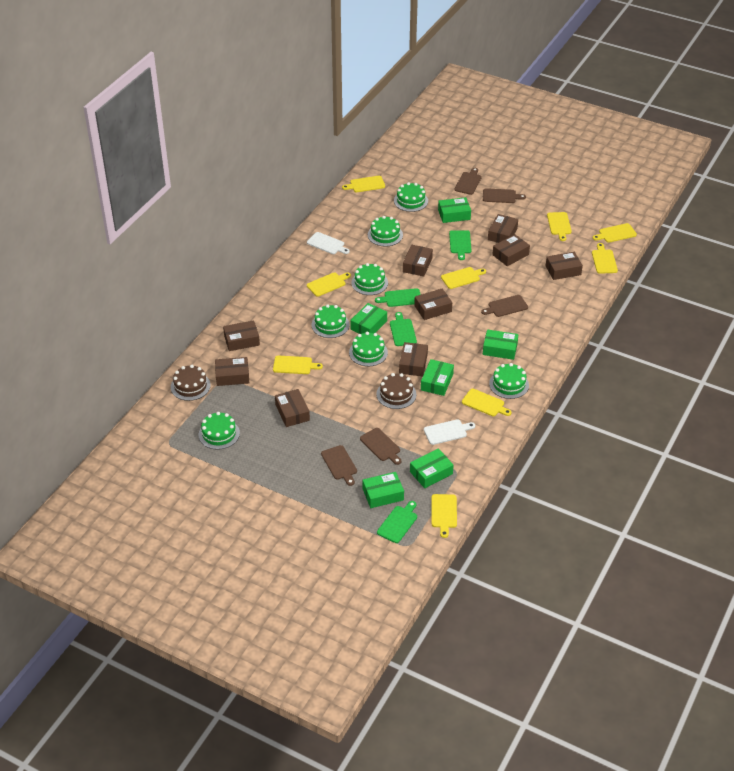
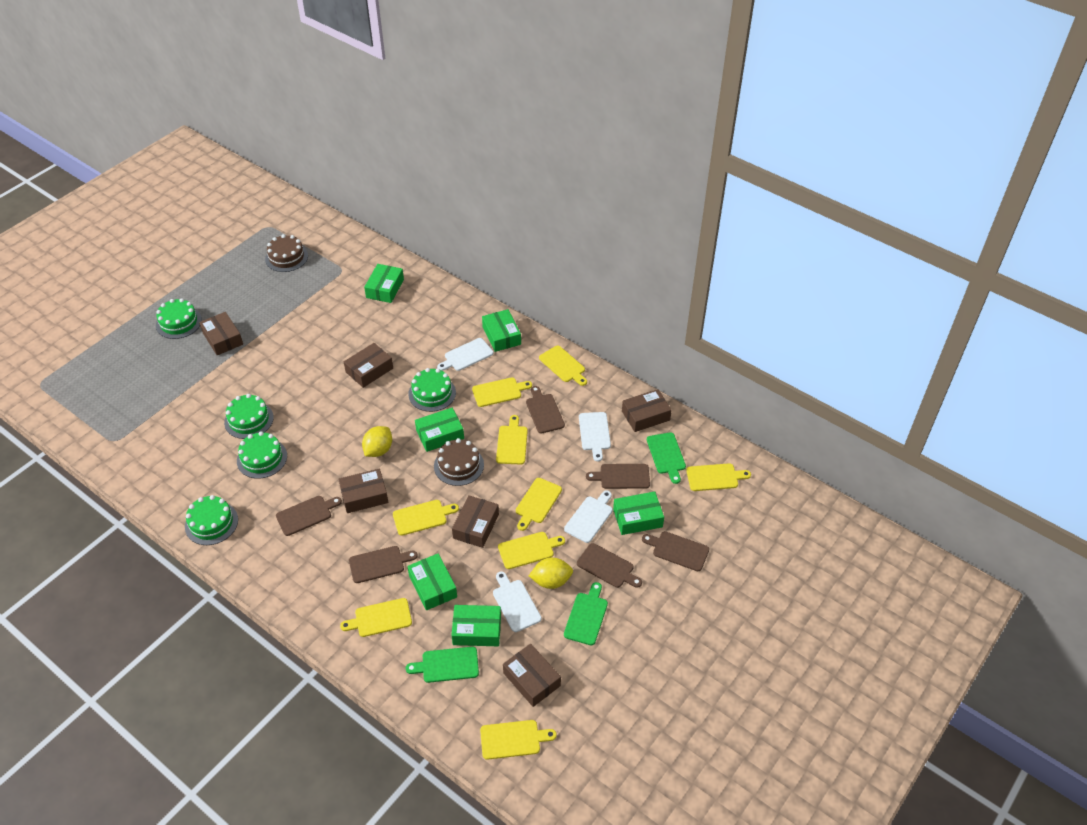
brown box: 9 -> 6
brown cutting board: 5 -> 6
green cake: 7 -> 5
green cutting board: 4 -> 3
white cutting board: 2 -> 4
yellow lemon: 0 -> 2

